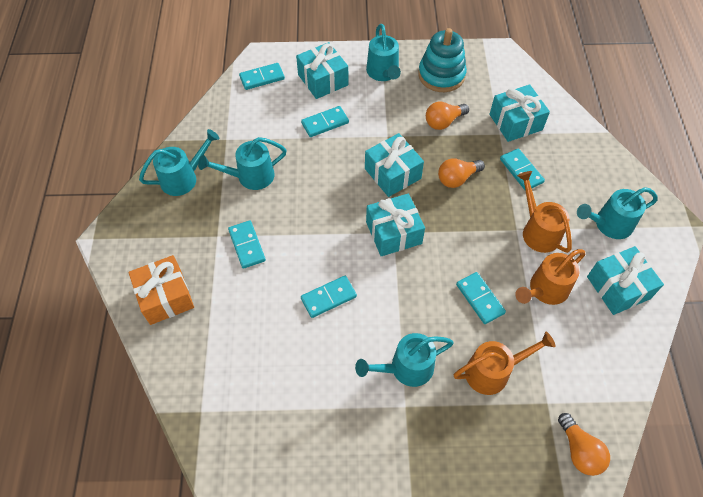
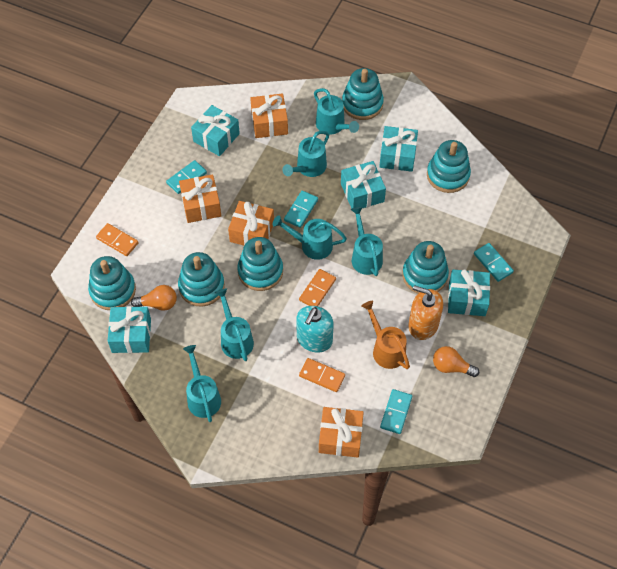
orange domino: 0 -> 3
orange gift: 1 -> 4
orange light bulb: 3 -> 2
orange soap dispenser: 0 -> 1
orange watering can: 3 -> 1
turquoise domino: 6 -> 4
turquoise soap dispenser: 0 -> 1
turquoise stacking toy: 1 -> 6
turquoise watering can: 5 -> 6

